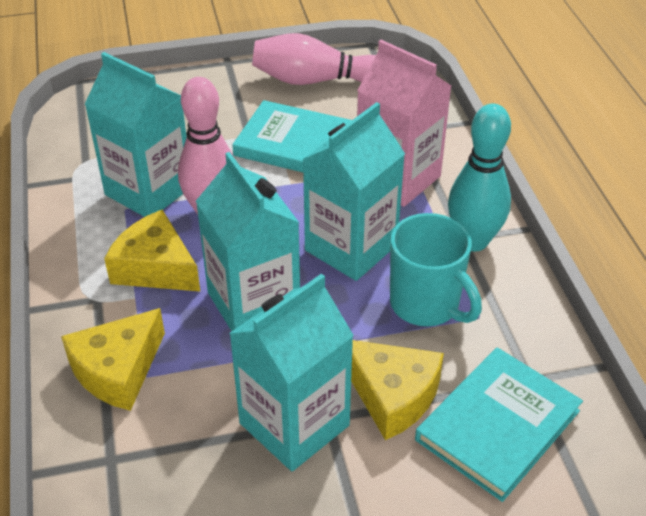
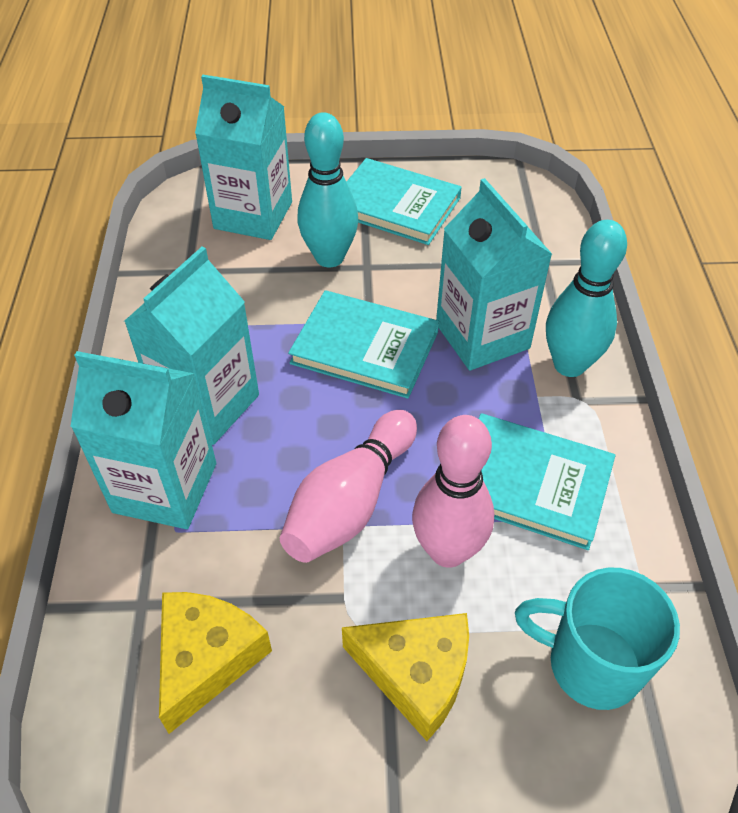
pink carton: 1 -> 0
turquoise book: 2 -> 3
turquoise bowling pin: 1 -> 2
yellow cheese: 3 -> 2

